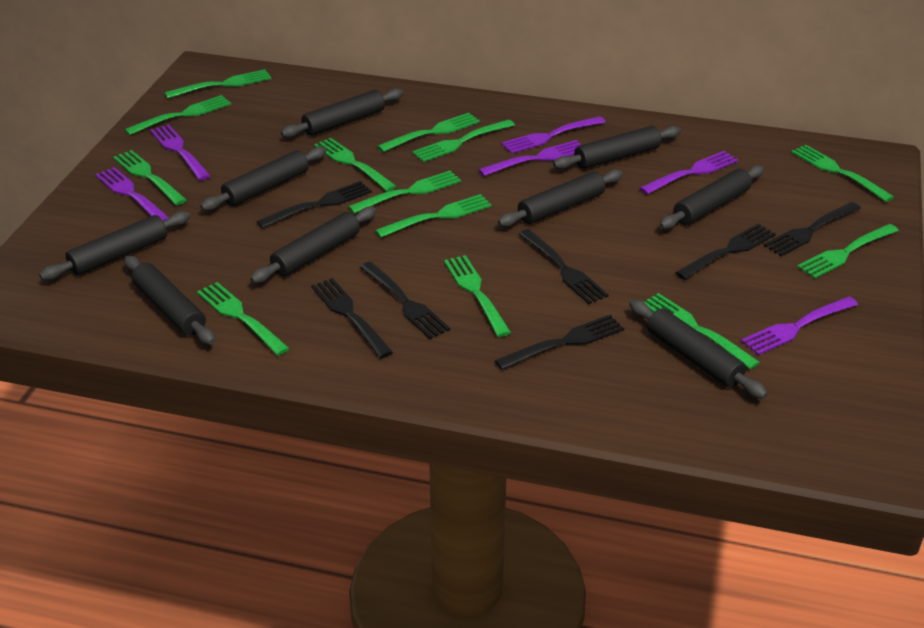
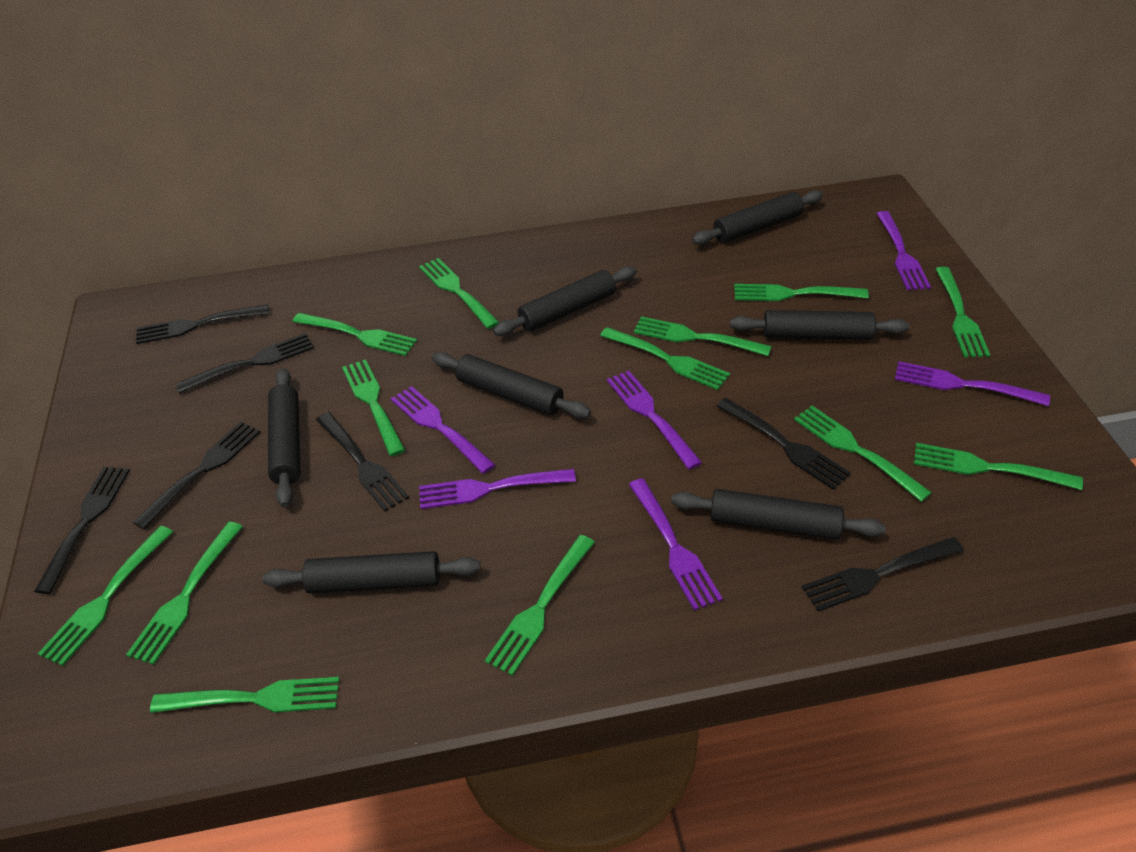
black rolling pin: 9 -> 7

